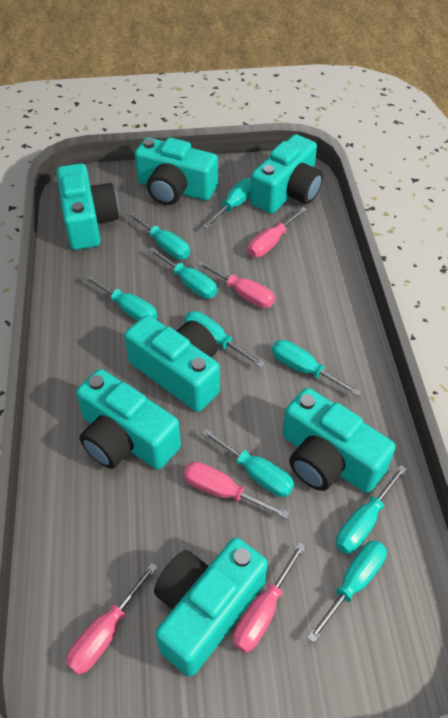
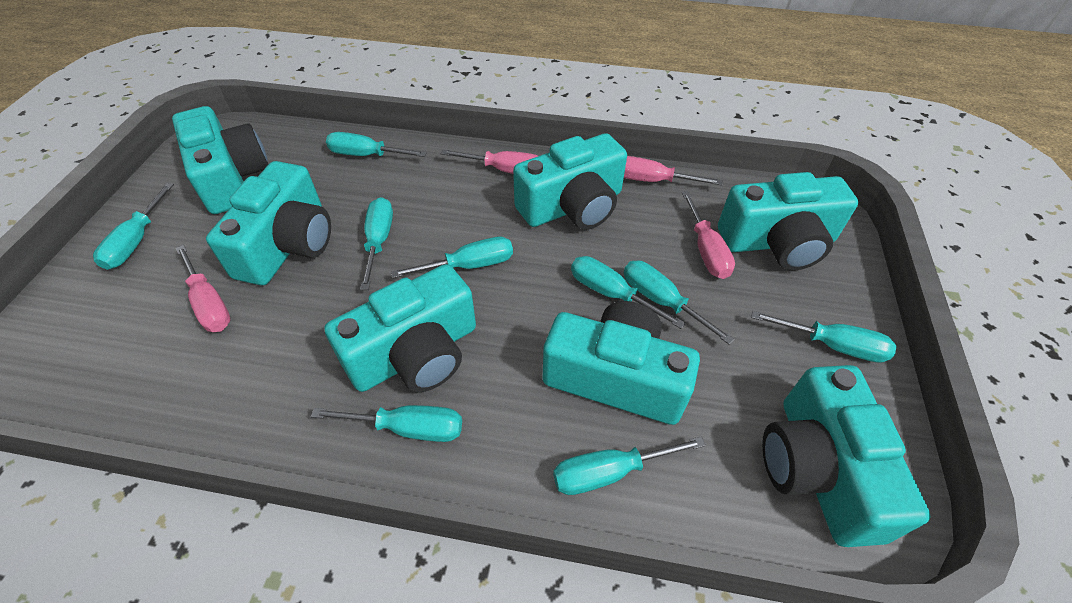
pink screwdriver: 5 -> 4

